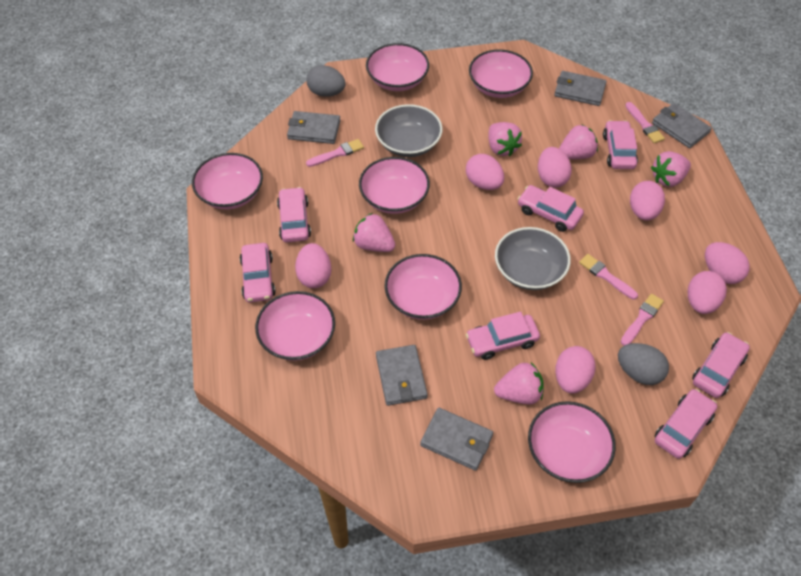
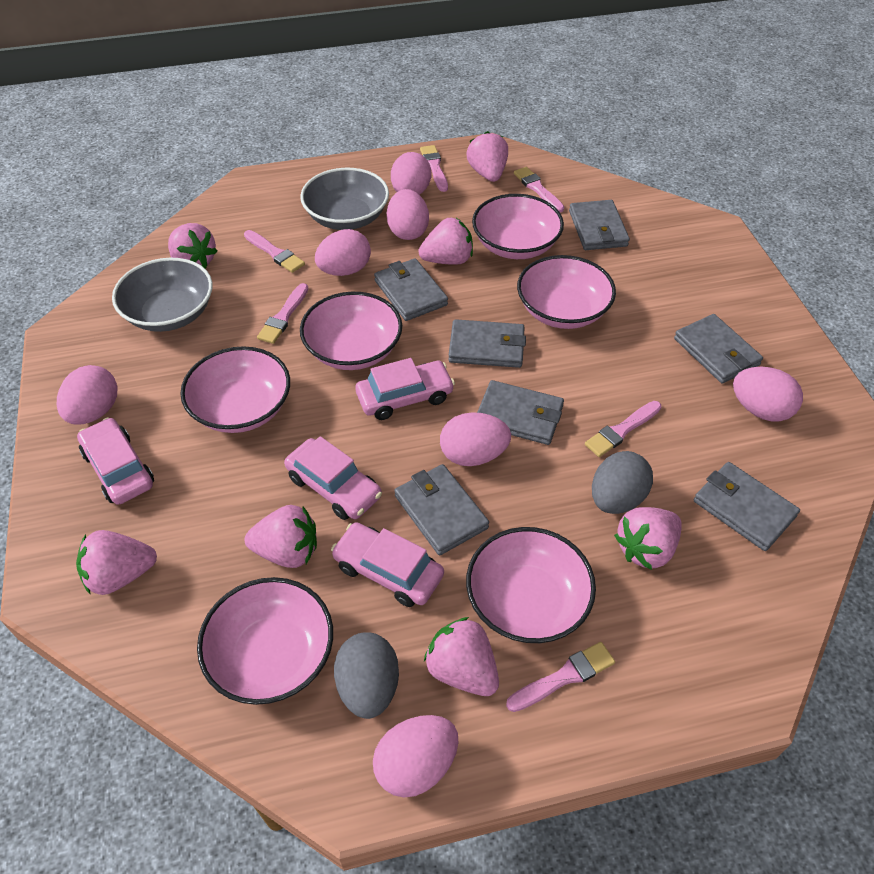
grey wallet: 5 -> 7
pink bowl: 7 -> 6
pink brush: 4 -> 6
pink car: 7 -> 4
pink strawberry: 5 -> 7

